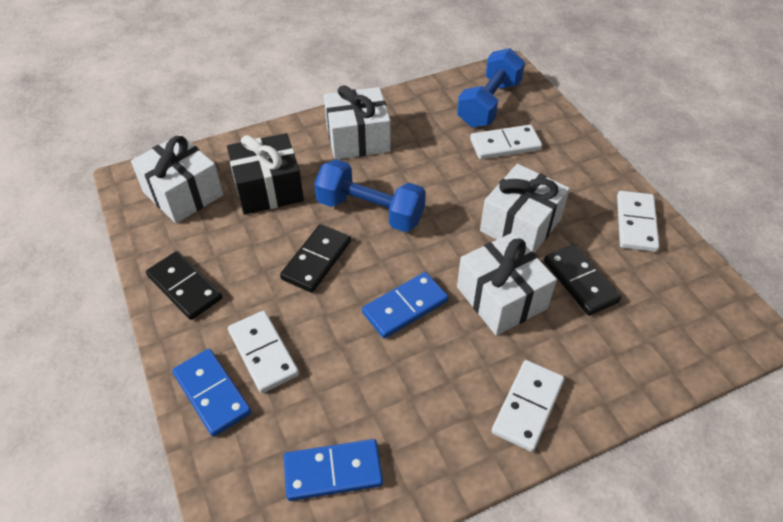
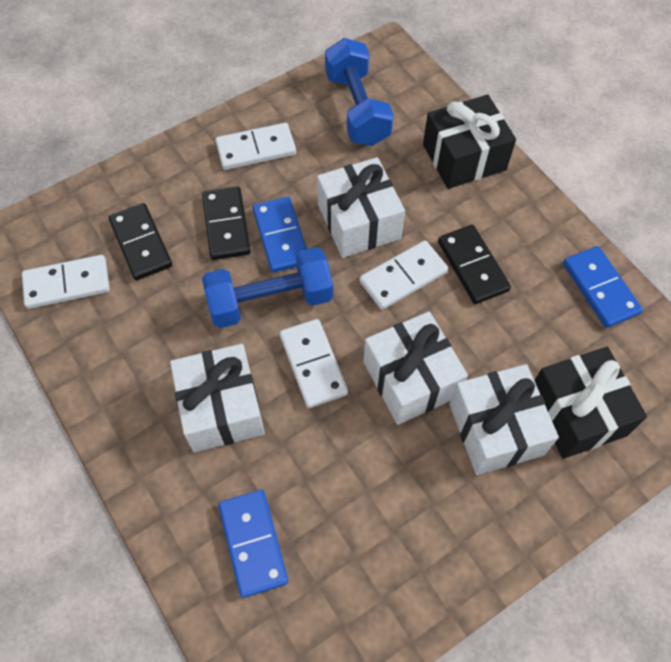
black gift: 1 -> 2

